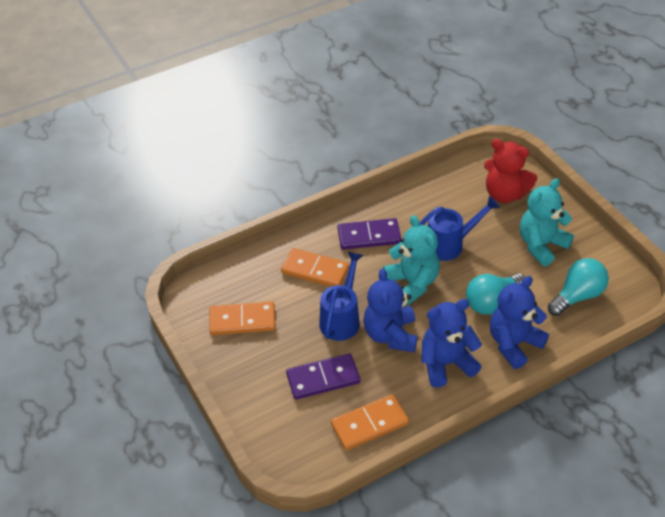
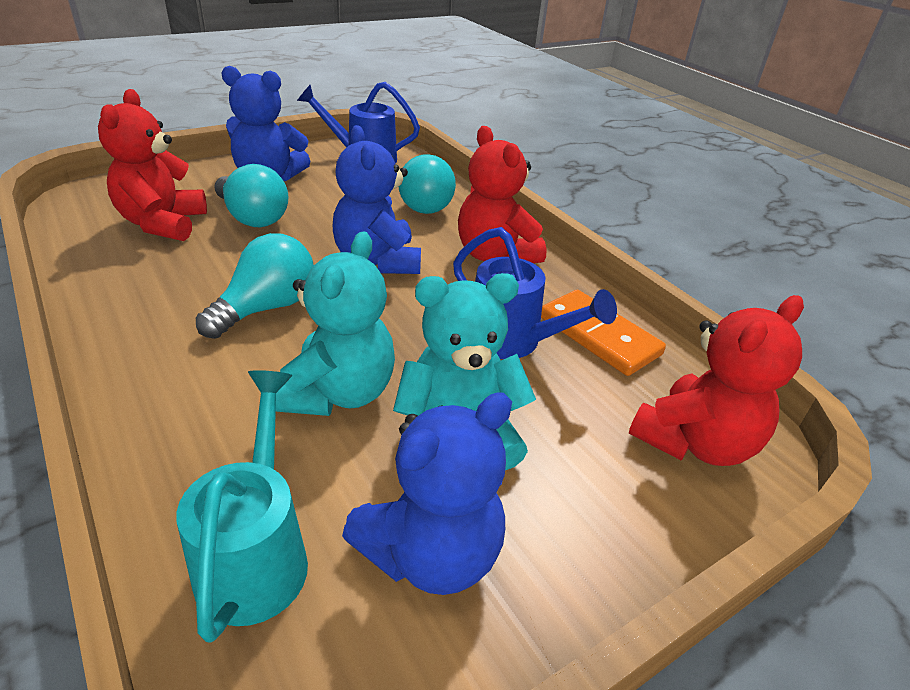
orange domino: 3 -> 1
purple domino: 2 -> 0
red teddy bear: 1 -> 3
turquoise light bulb: 2 -> 3
turquoise watering can: 0 -> 1

